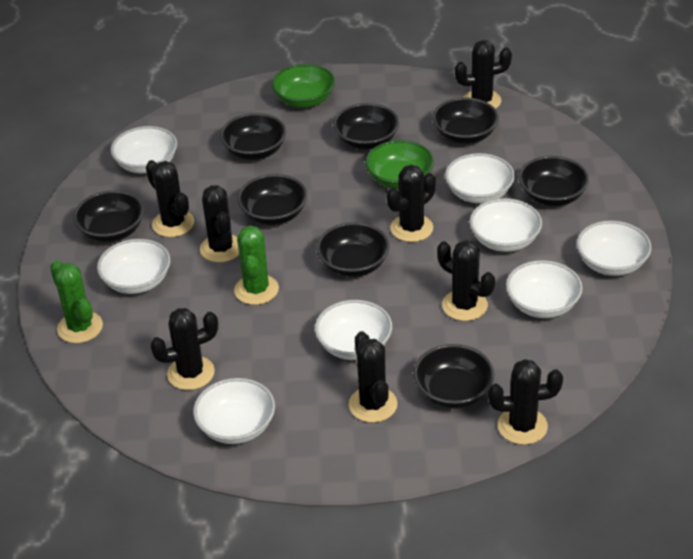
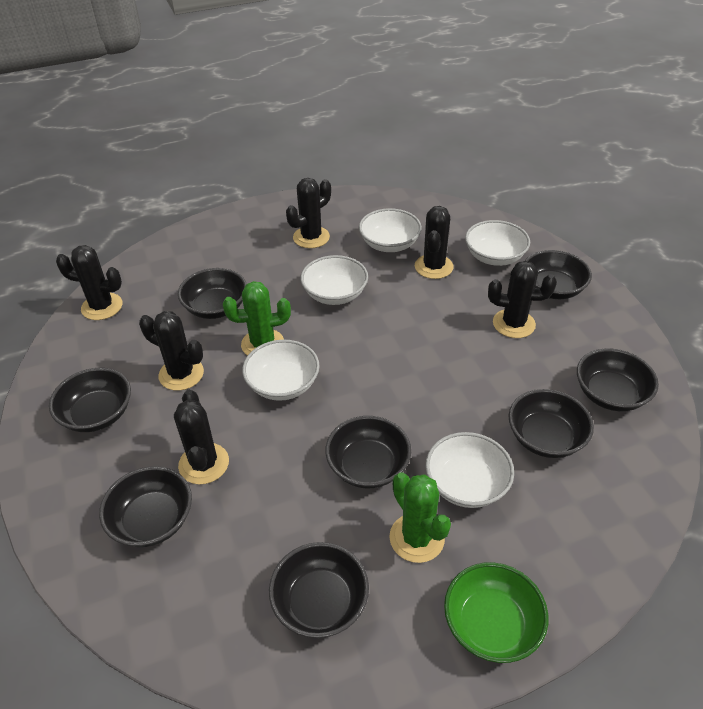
black cactus: 8 -> 6
green bowl: 2 -> 1
white bowl: 8 -> 5

